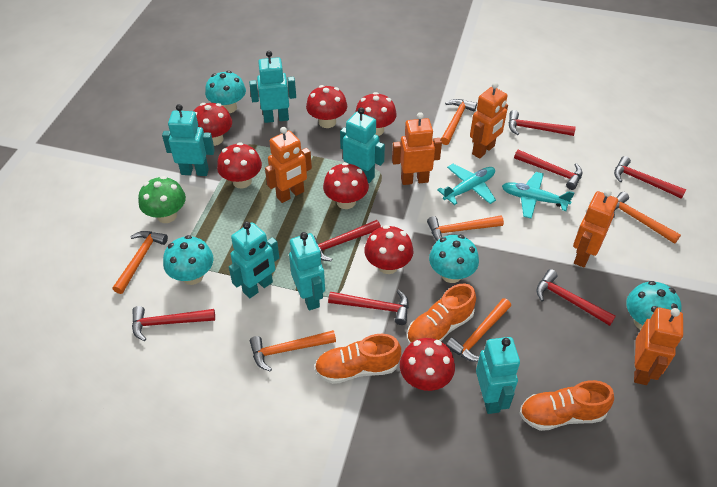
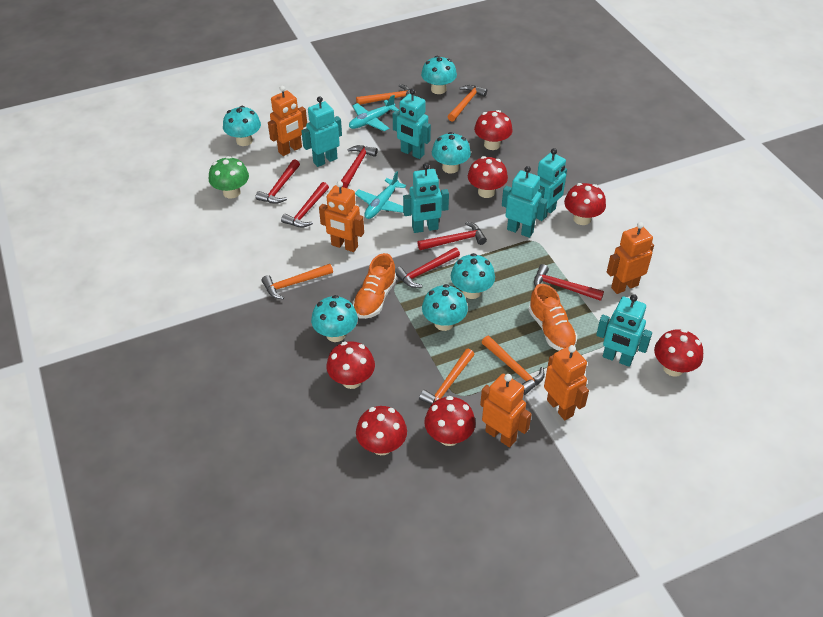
orange hammer: 6 -> 5
orange shoe: 3 -> 2
red hammer: 7 -> 6
turquoise mushroom: 4 -> 6

